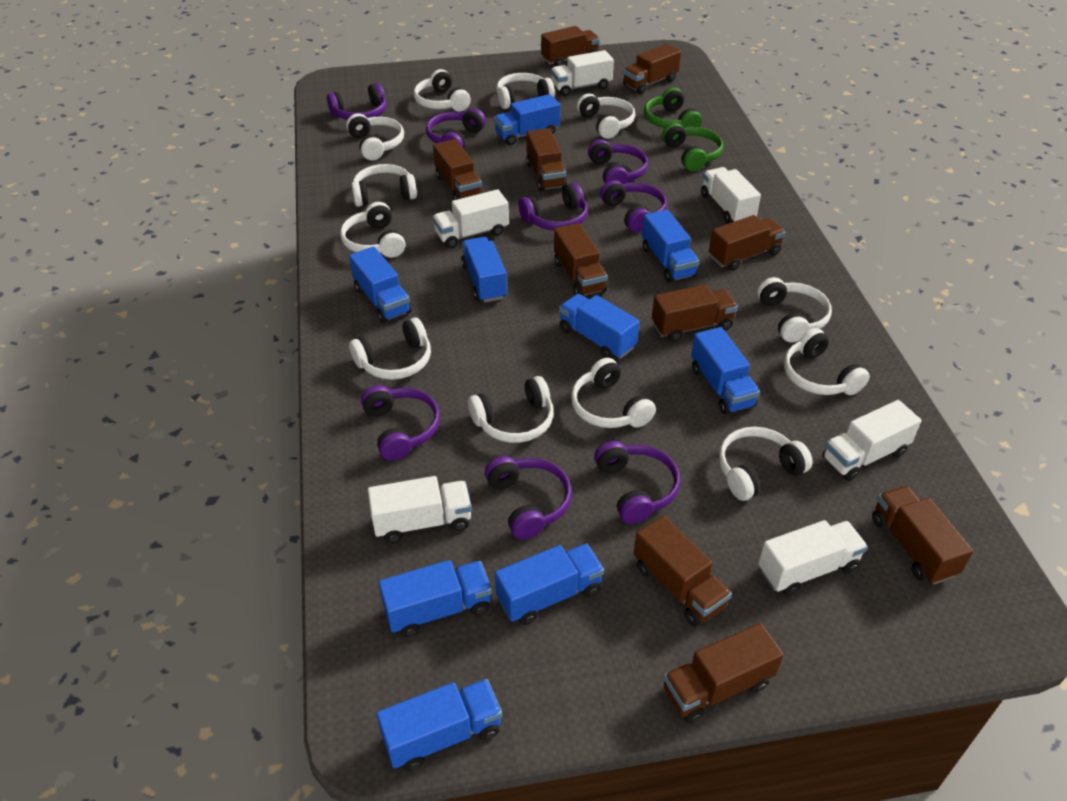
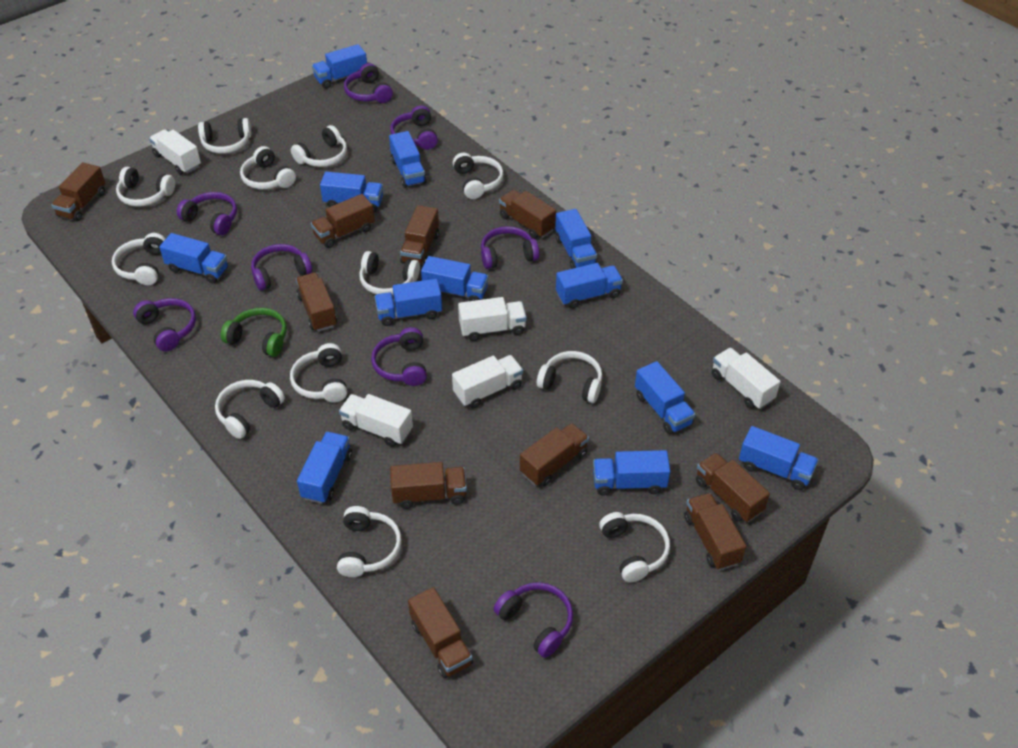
blue truck: 9 -> 12
green headphones: 2 -> 1
white truck: 6 -> 5

